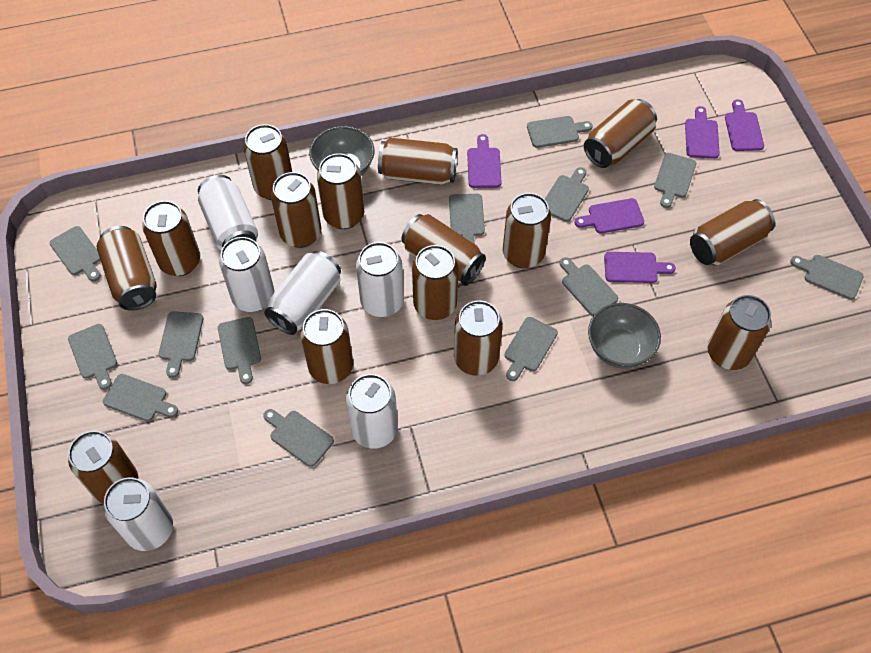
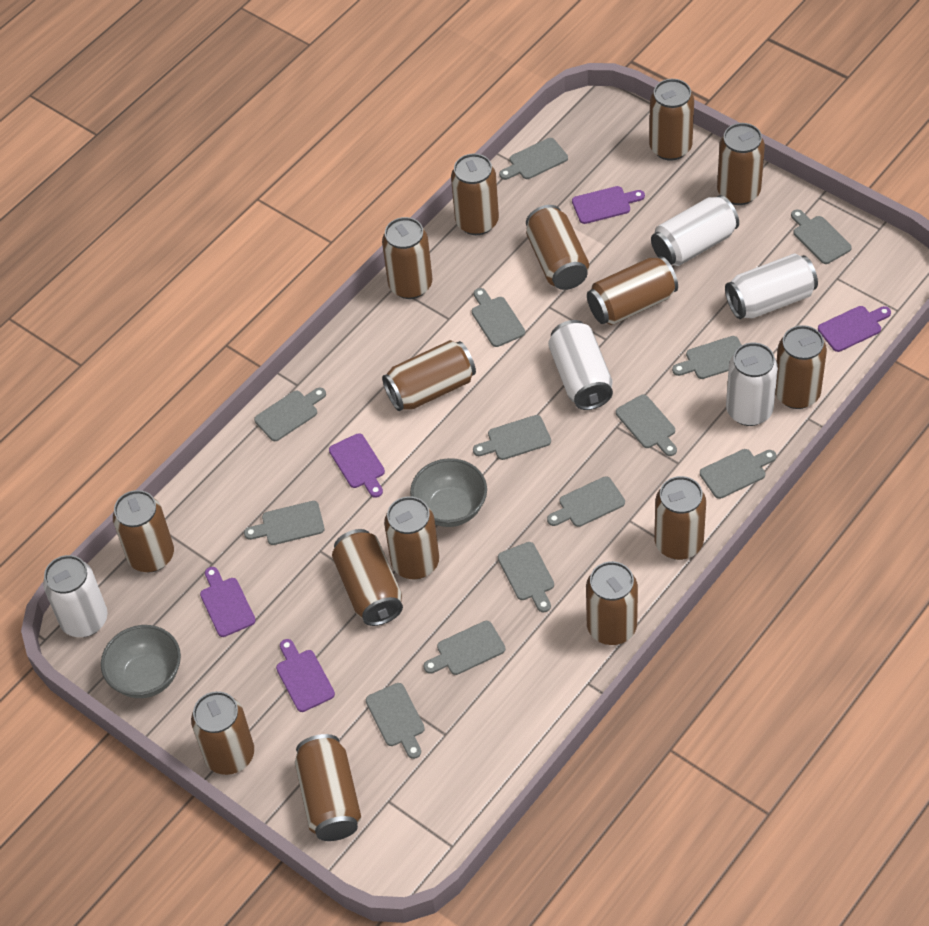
white can: 6 -> 5

